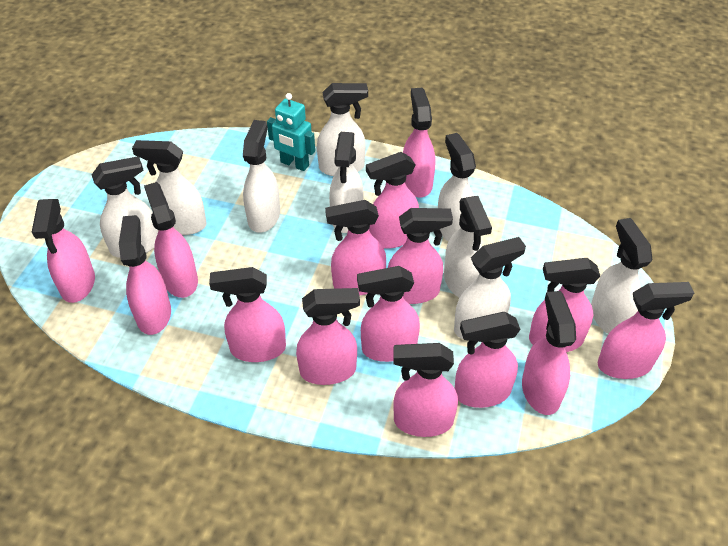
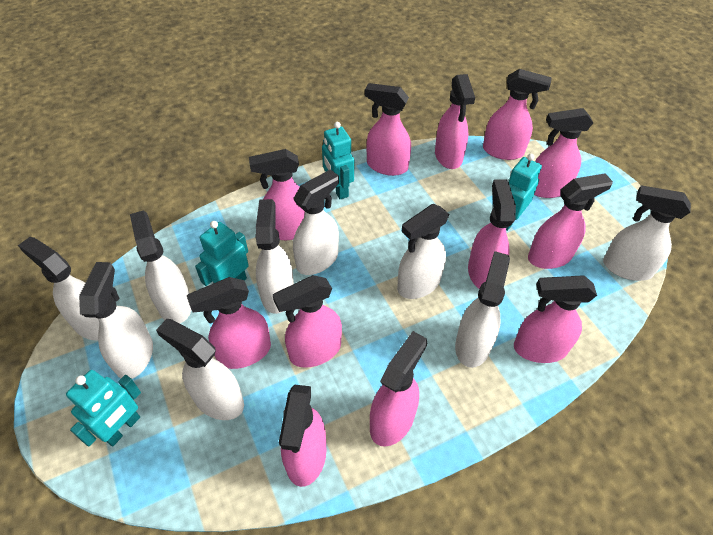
pink spray bottle: 15 -> 12
turquoise robot: 1 -> 4

